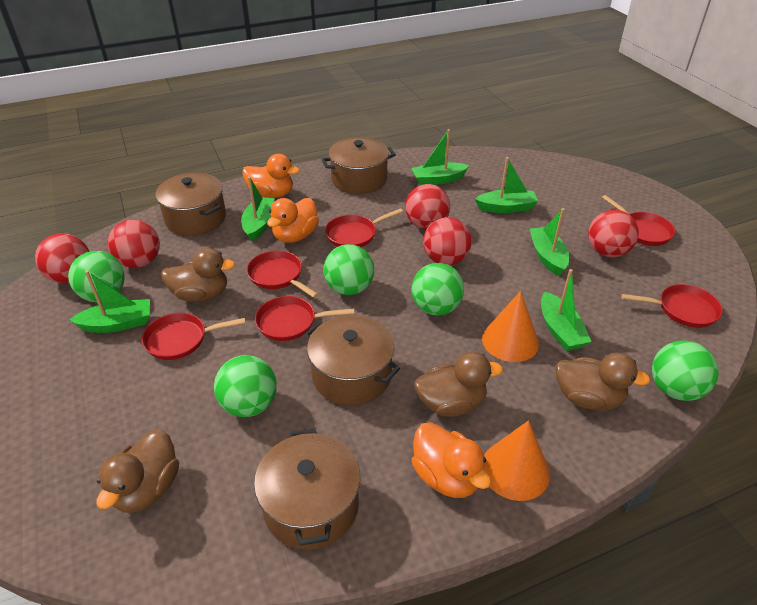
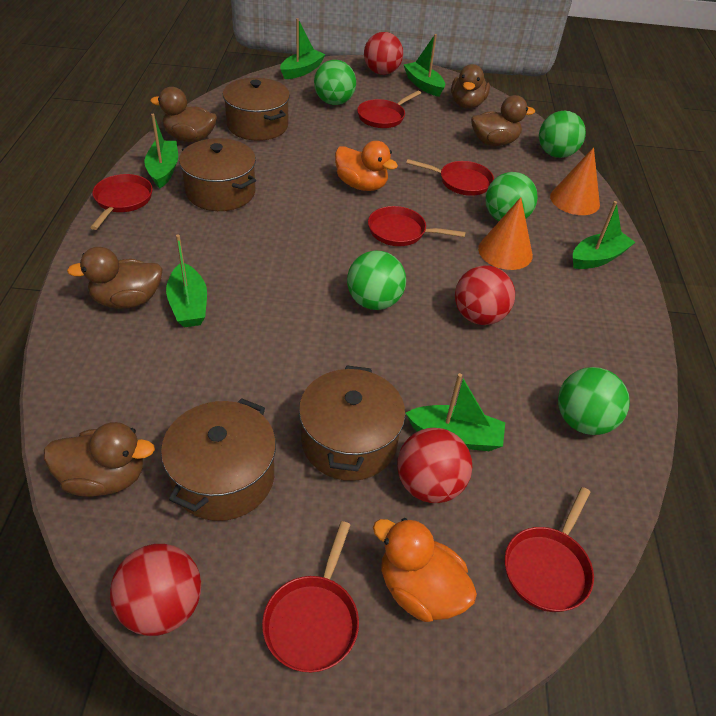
brown duck: 4 -> 5
orange duck: 3 -> 2
red ball: 5 -> 4

